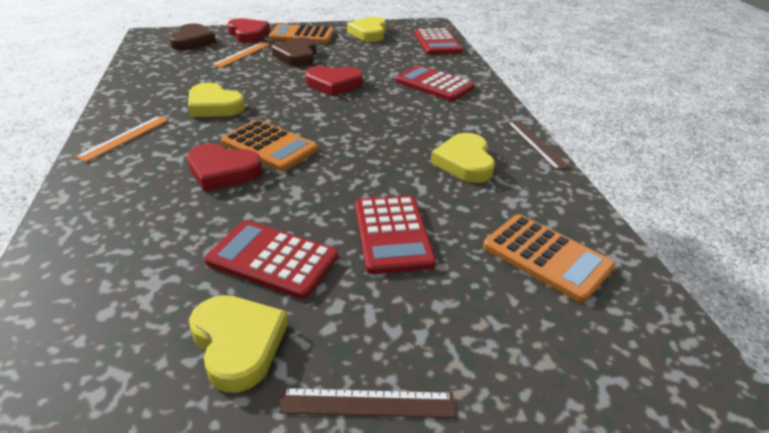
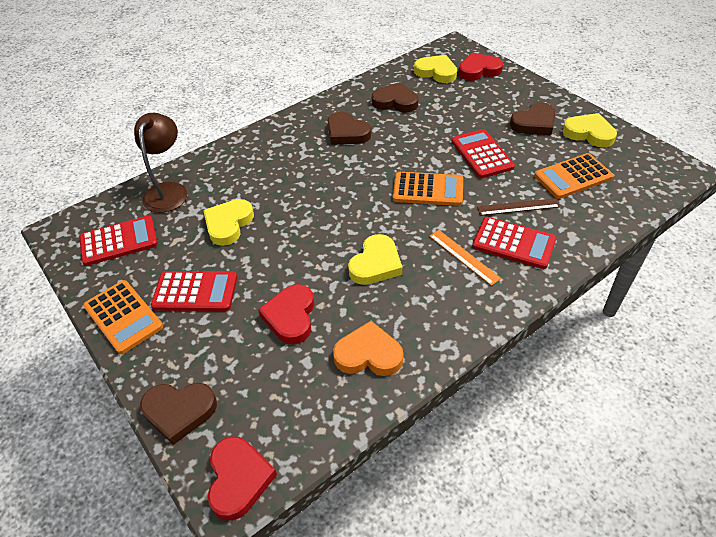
brown heart: 2 -> 4
brown lamp: 0 -> 1
brown ruler: 2 -> 1
orange heart: 0 -> 1
orange ruler: 2 -> 1

